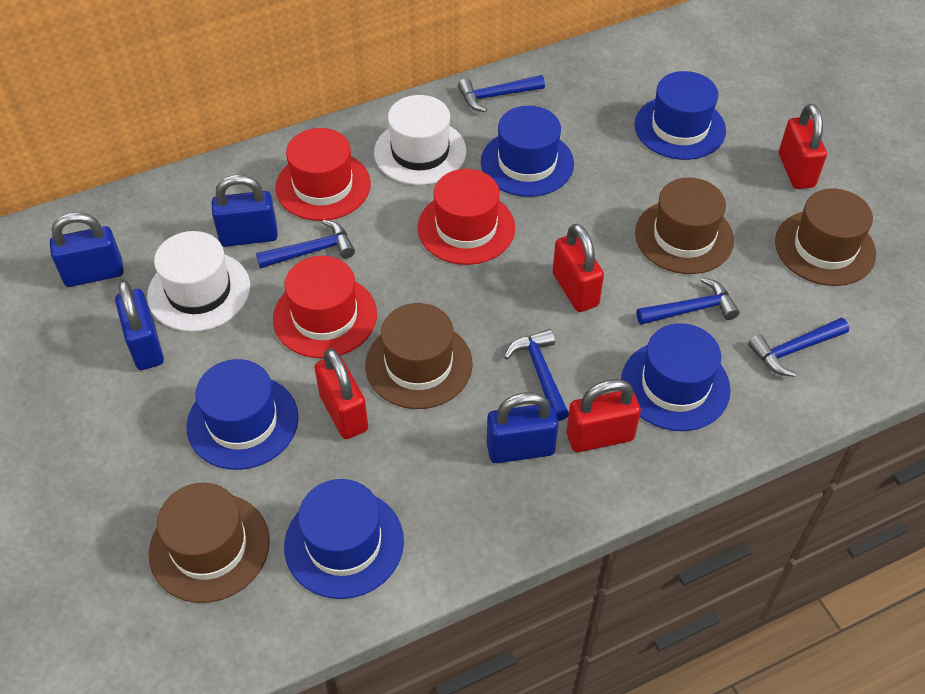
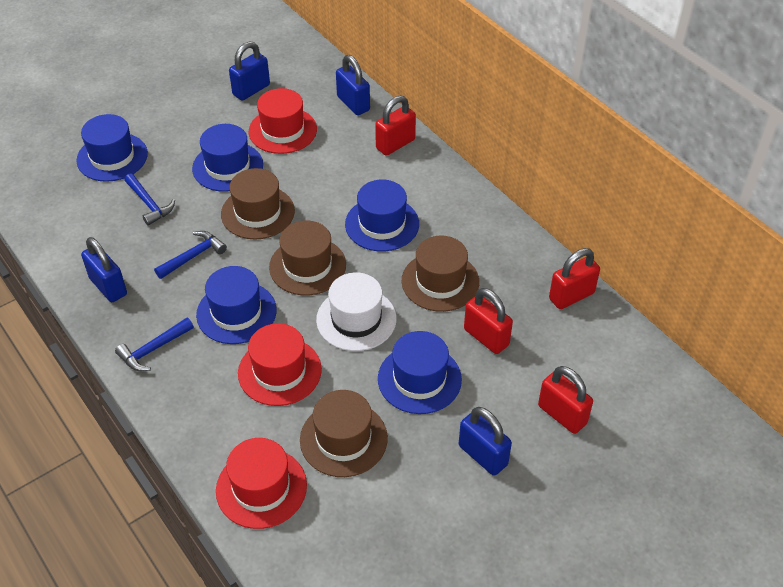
blue hammer: 5 -> 3
white hat: 2 -> 1

